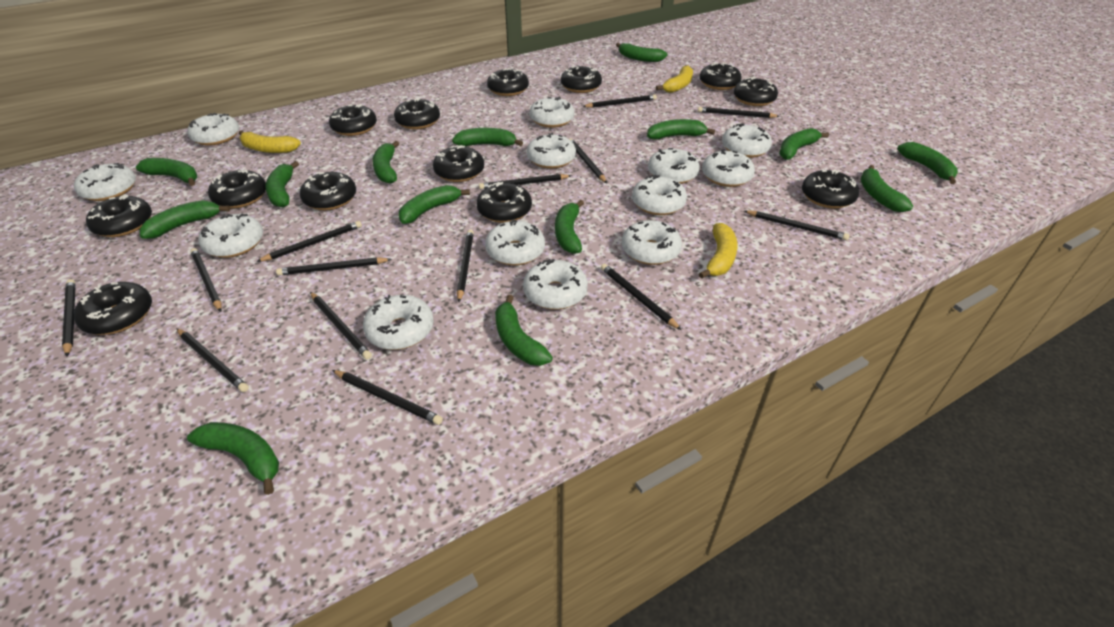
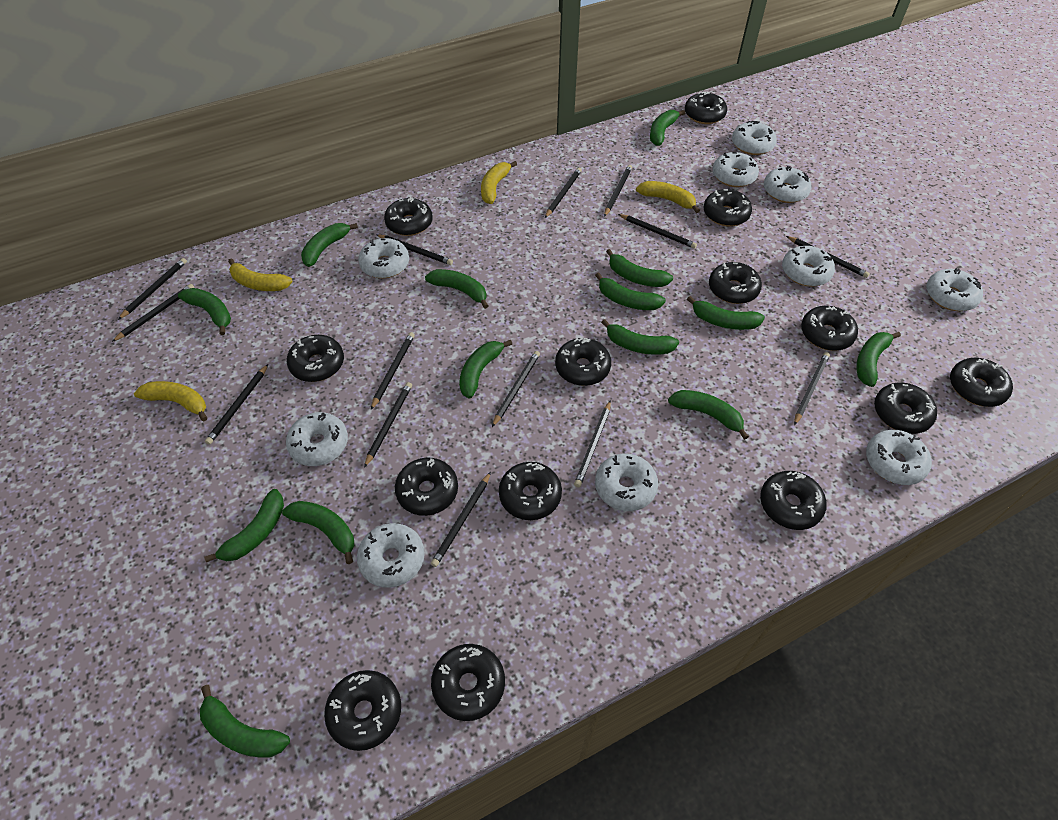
black donut: 13 -> 14
white donut: 13 -> 10
yellow banana: 3 -> 4

